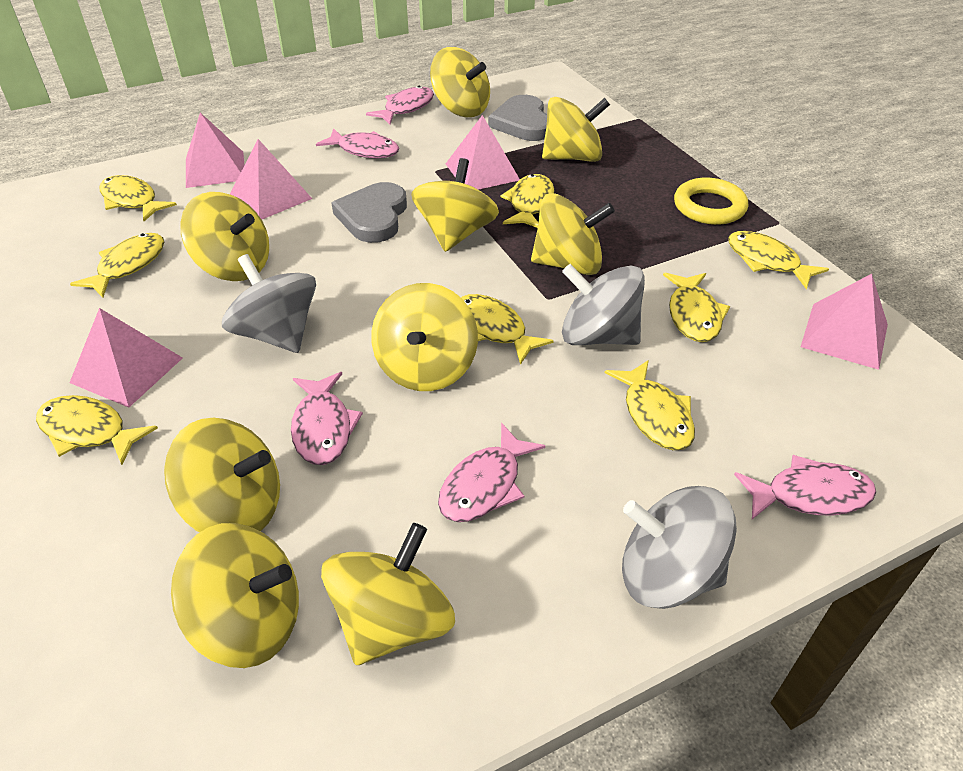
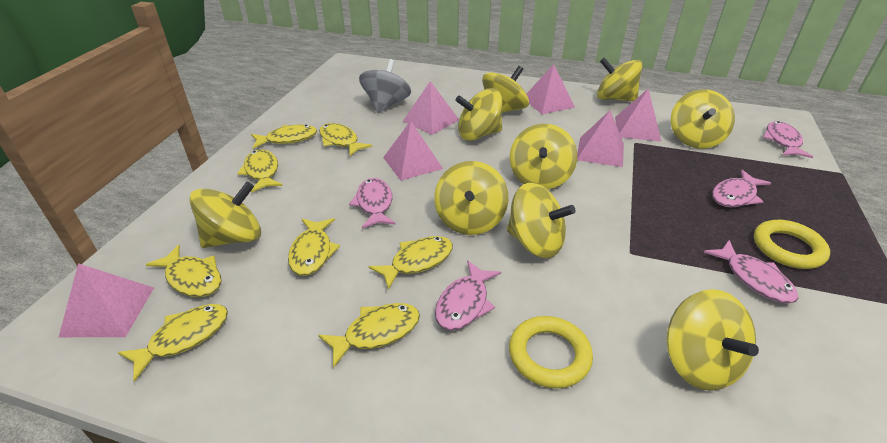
grey heart: 2 -> 0
grey spinning top: 3 -> 1
pink pyramid: 5 -> 6
yellow ring: 1 -> 2

